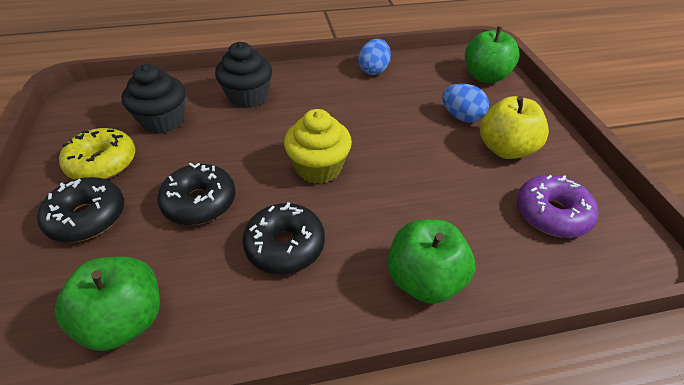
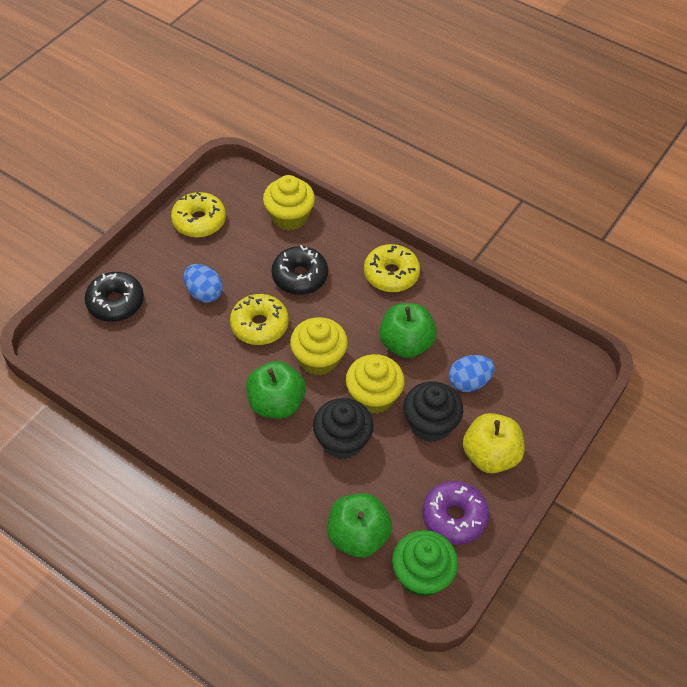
black donut: 3 -> 2
green cupcake: 0 -> 1
yellow cupcake: 1 -> 3
yellow donut: 1 -> 3

